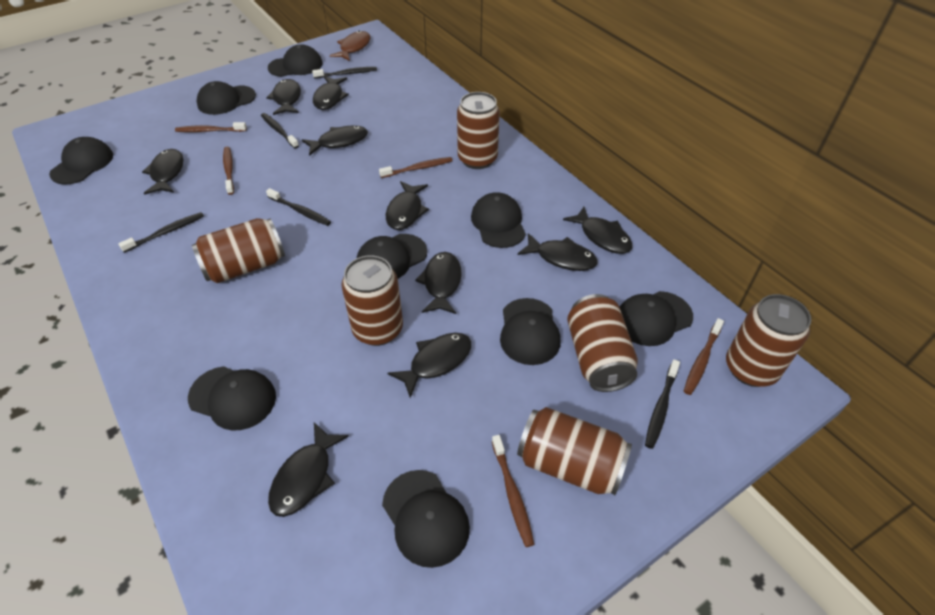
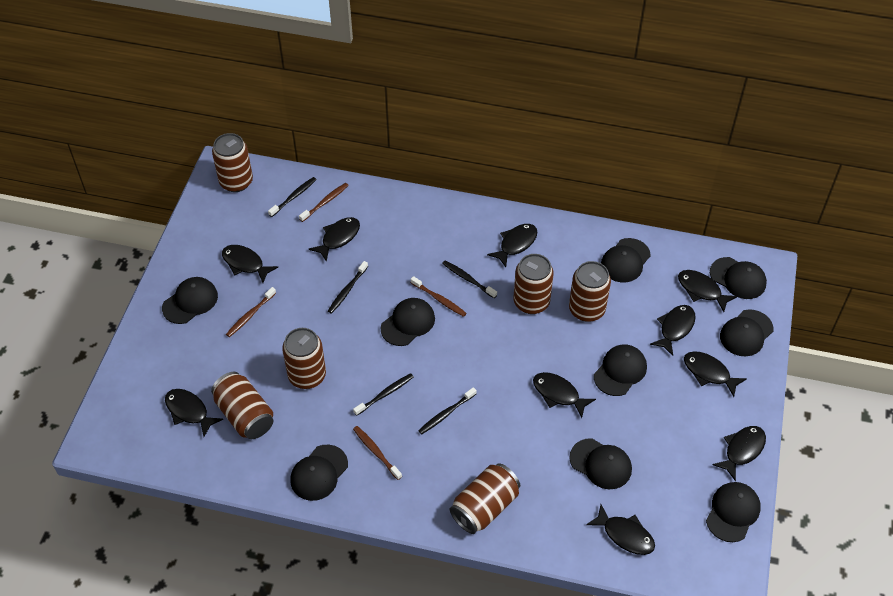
brown fish: 1 -> 0
brown toothbrush: 5 -> 4

